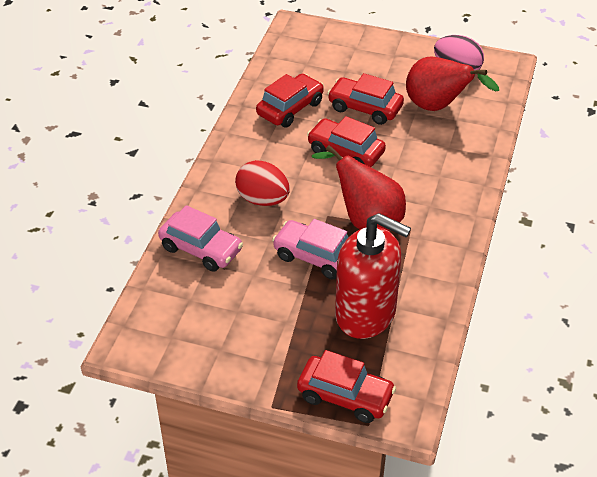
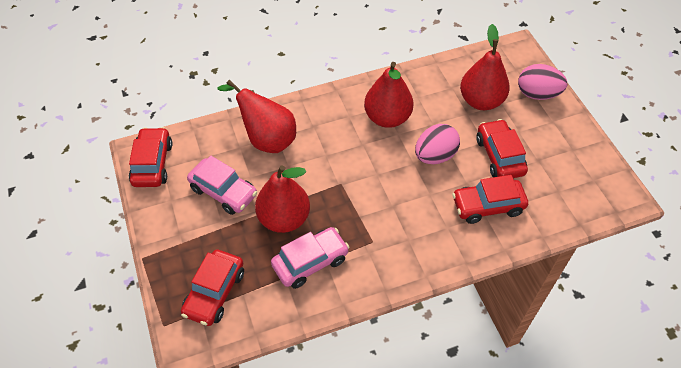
pink egg: 1 -> 2
red egg: 1 -> 0
red pear: 2 -> 4
red soap dispenser: 1 -> 0

